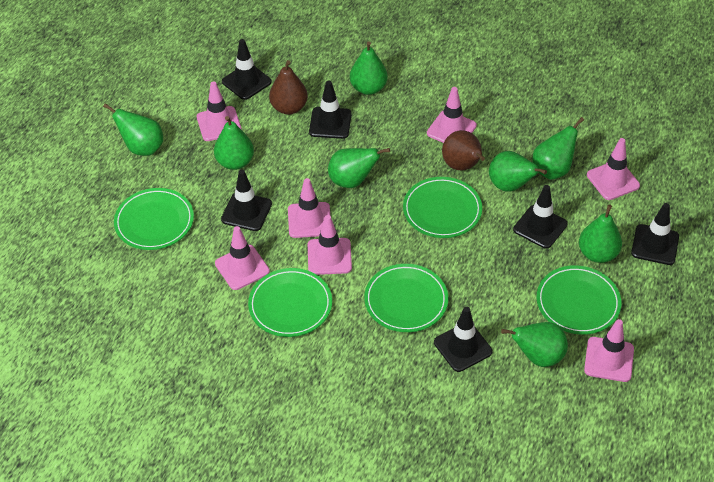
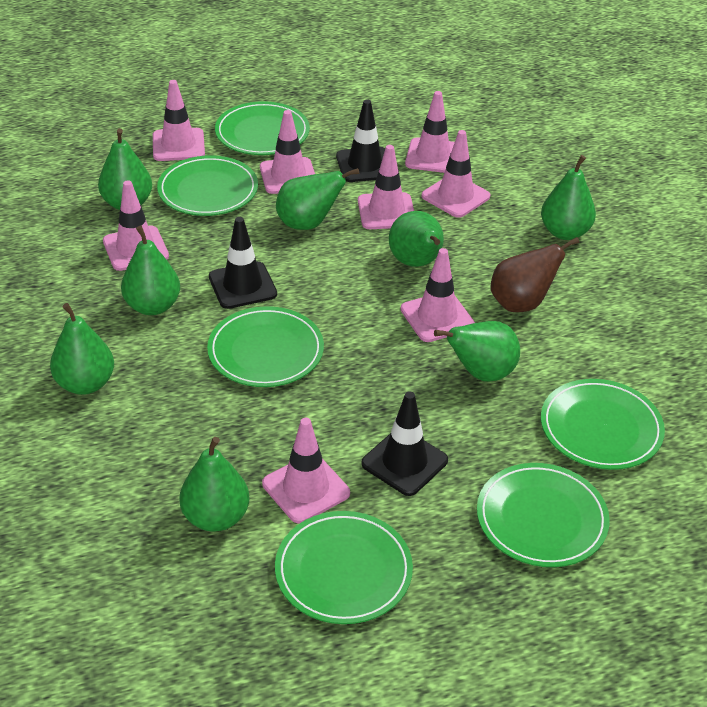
black traffic cone: 6 -> 3
brown pear: 2 -> 1
green plate: 5 -> 6
pink traffic cone: 7 -> 8

